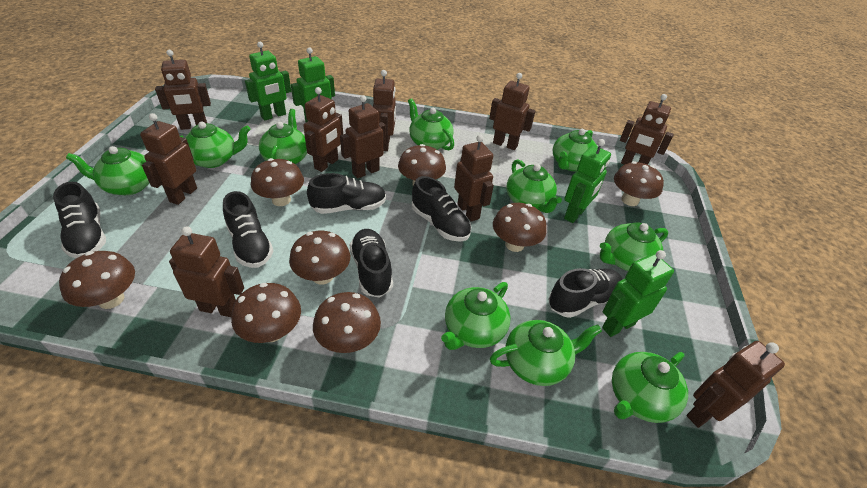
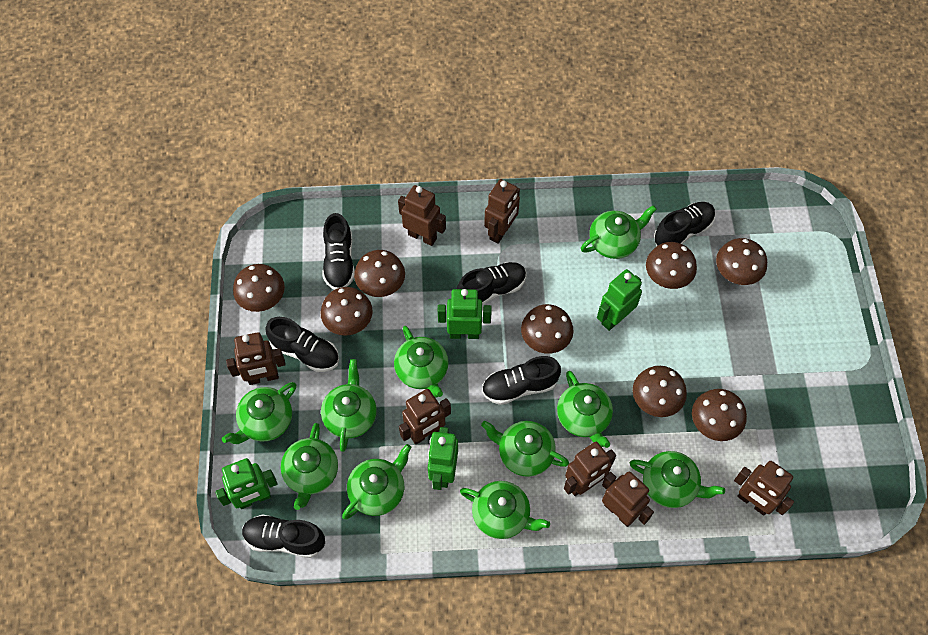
brown robot: 10 -> 7

